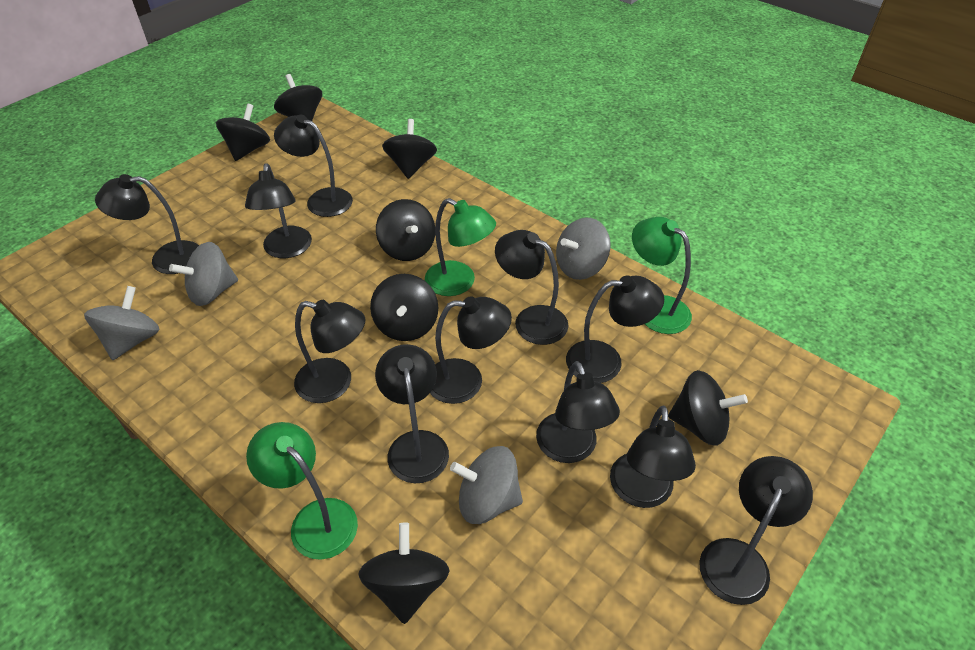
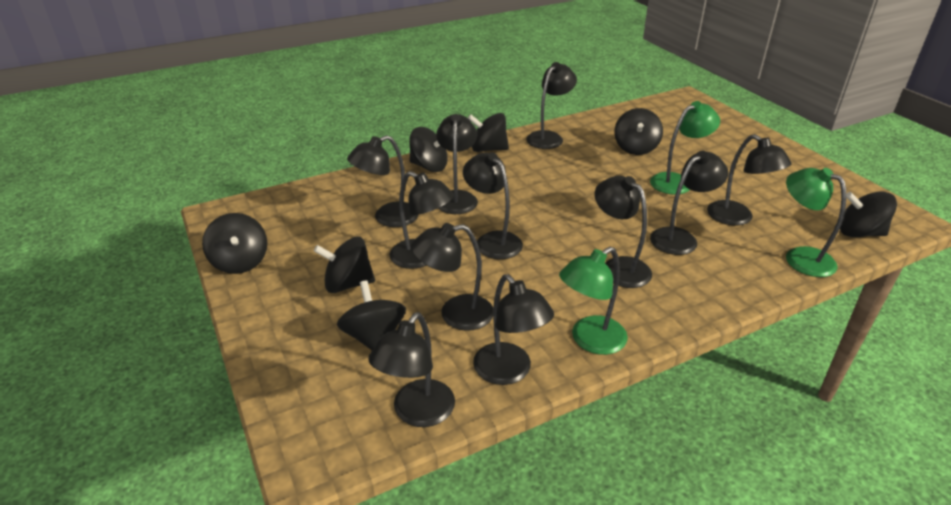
grey spinning top: 4 -> 0

